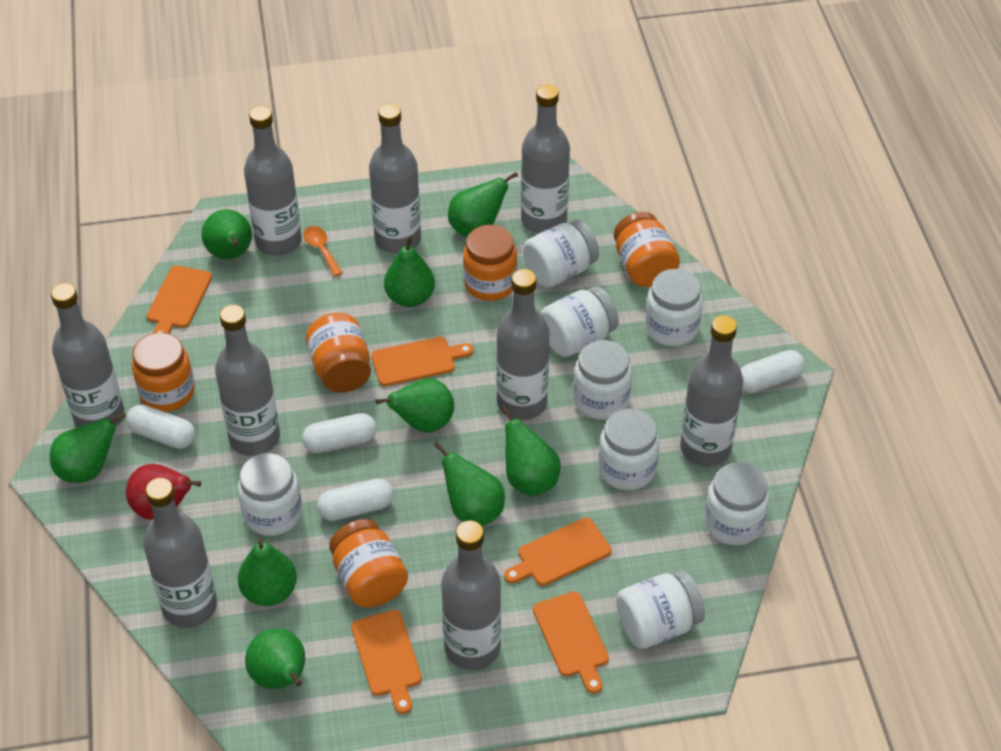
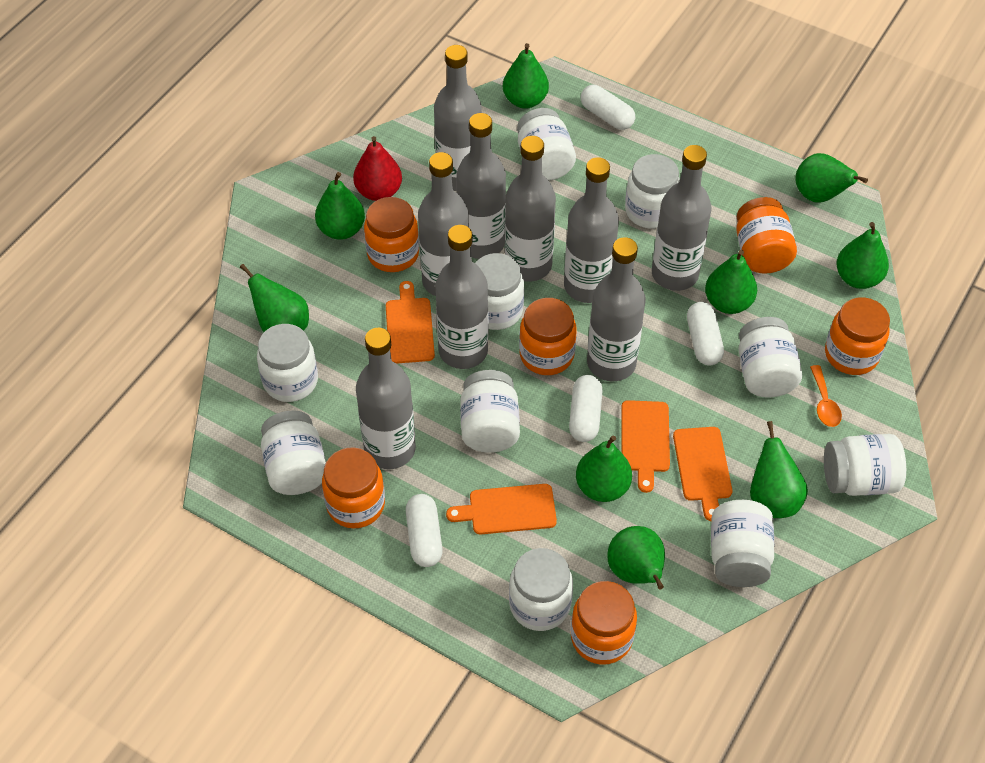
orange cutting board: 5 -> 4
orange jar: 5 -> 6
white jar: 8 -> 10

